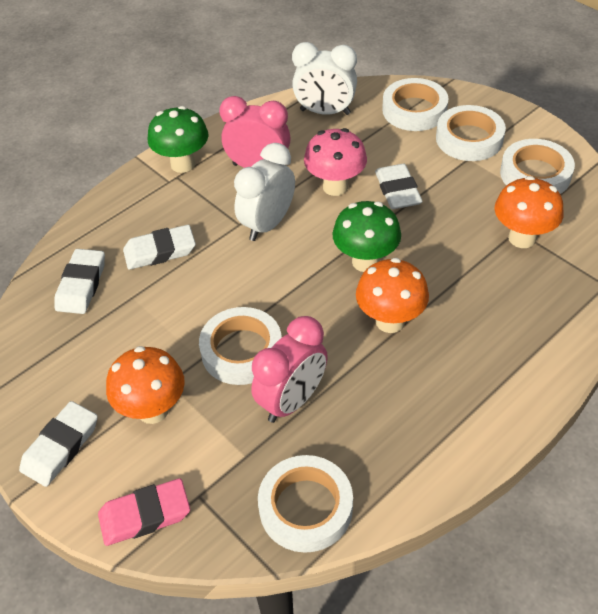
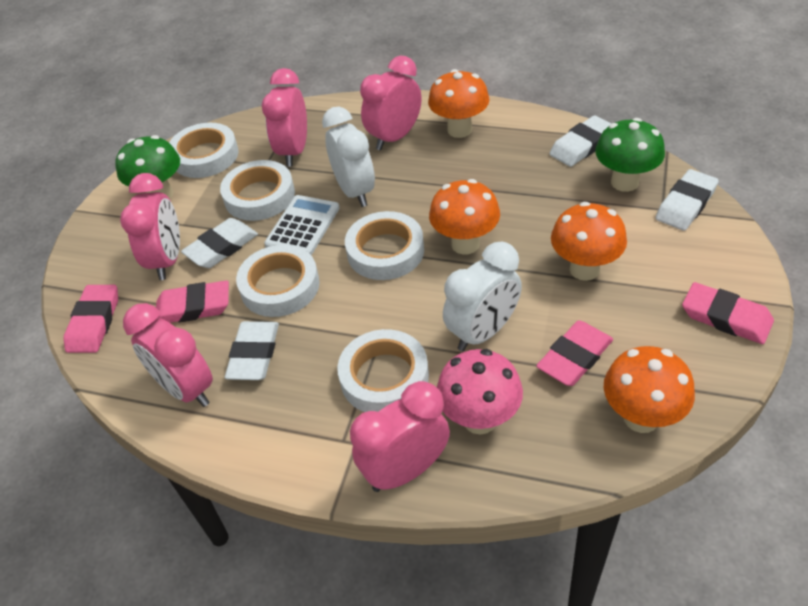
orange mushroom: 3 -> 4
pink clock: 2 -> 5
pink eraser: 1 -> 4
white calculator: 0 -> 1

